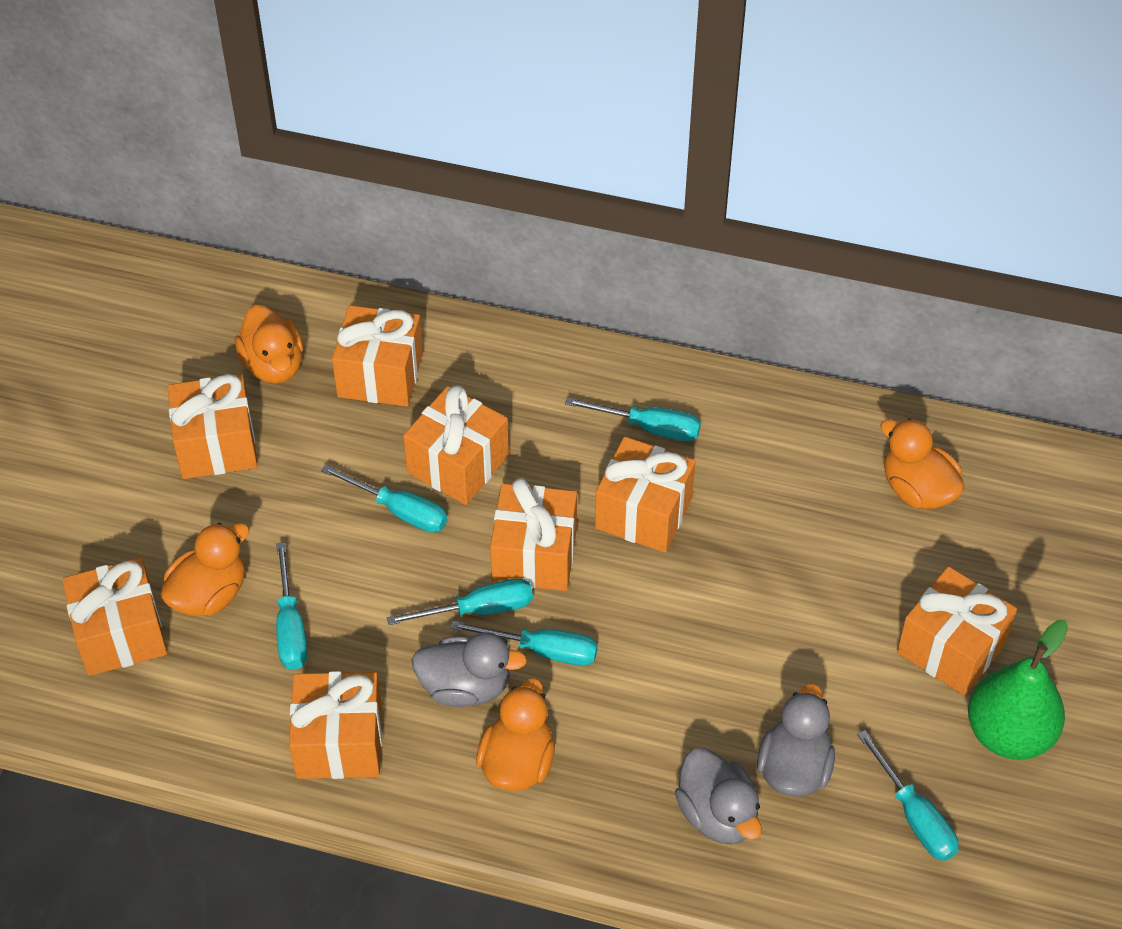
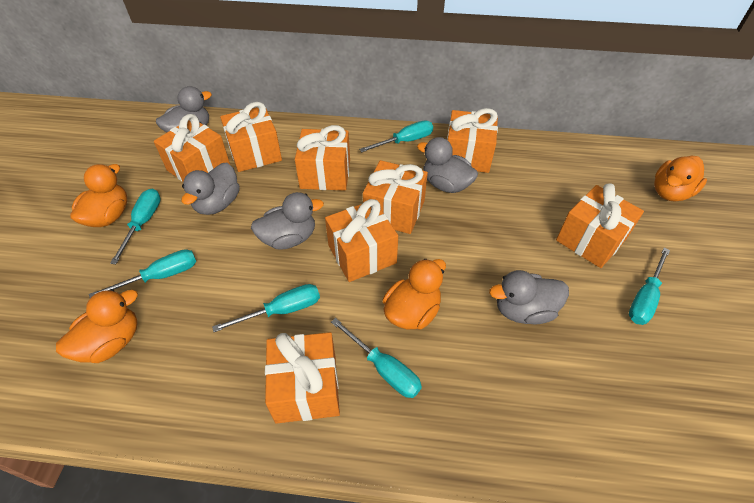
green pear: 1 -> 0
grey duck: 3 -> 5

